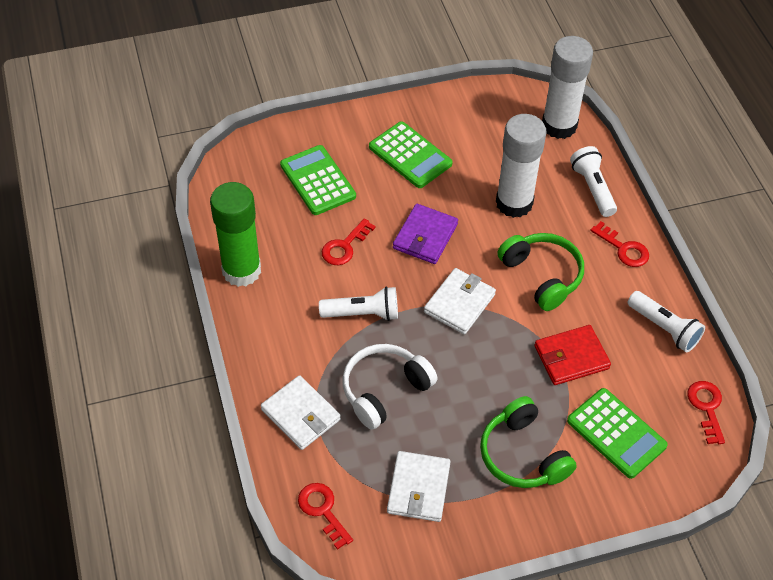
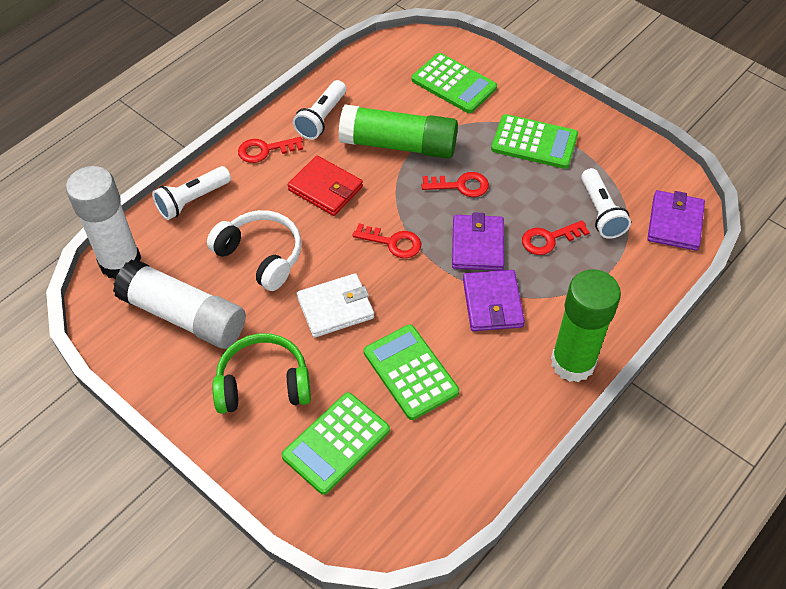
green calculator: 3 -> 4
green glue stick: 1 -> 2
green headphones: 2 -> 1
purple wallet: 1 -> 3
white wallet: 3 -> 1

